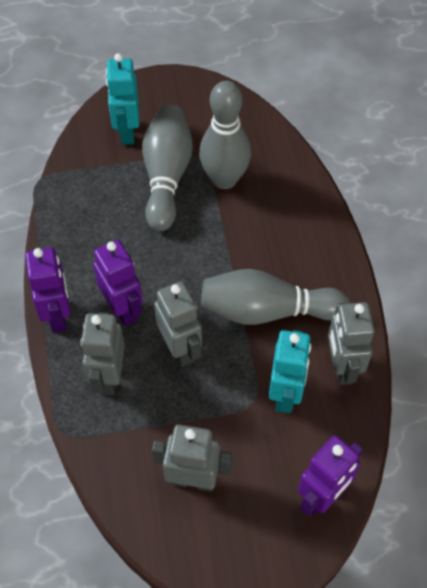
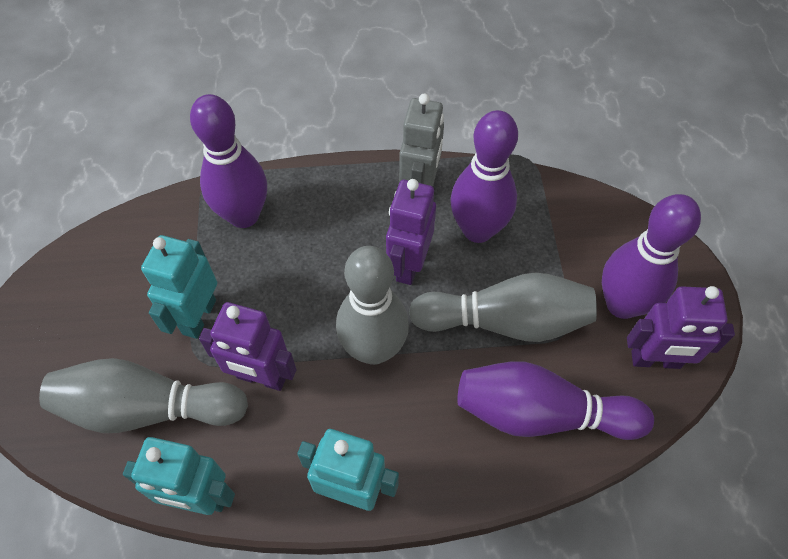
grey robot: 4 -> 1
purple bowling pin: 0 -> 4
turquoise robot: 2 -> 3

